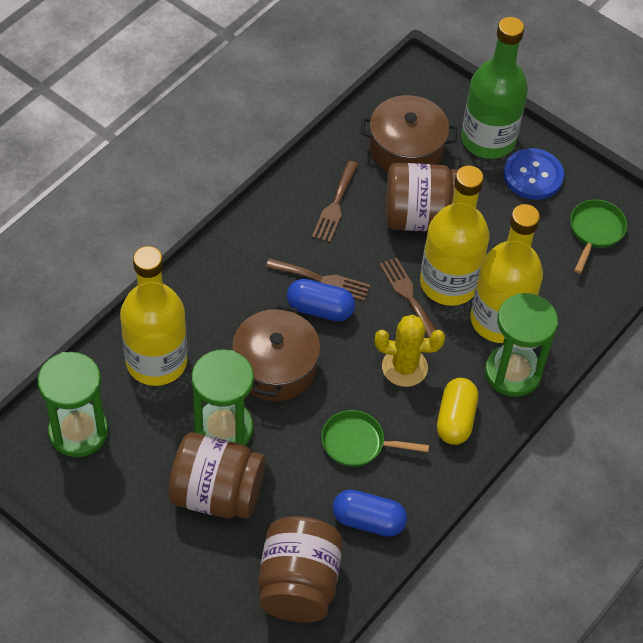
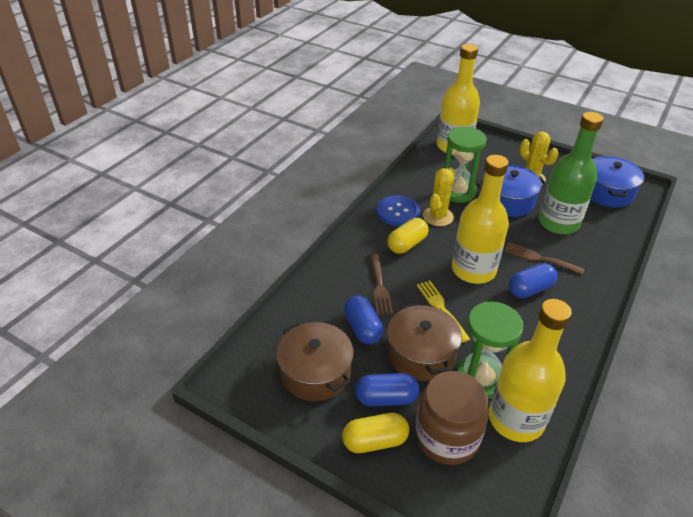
blue capsule: 2 -> 3
blue pot: 0 -> 2
brown fork: 3 -> 2
brown jar: 3 -> 1
green hourglass: 3 -> 2
green pan: 2 -> 0
yellow cactus: 1 -> 2
yellow capsule: 1 -> 2
yellow fork: 0 -> 1

